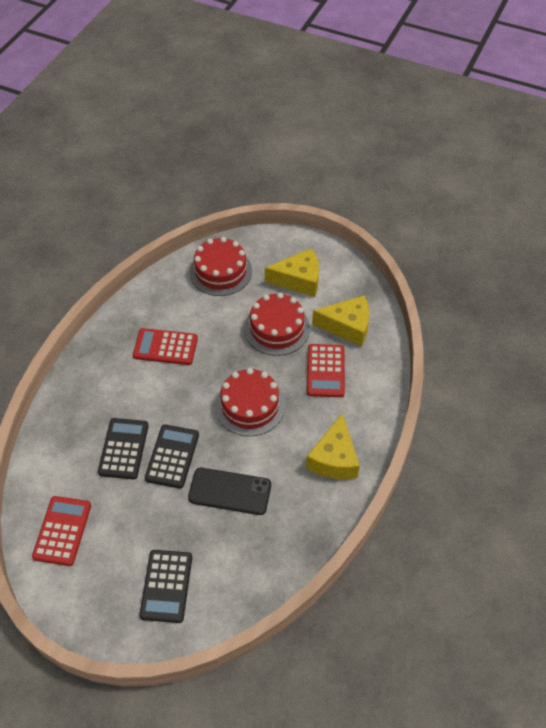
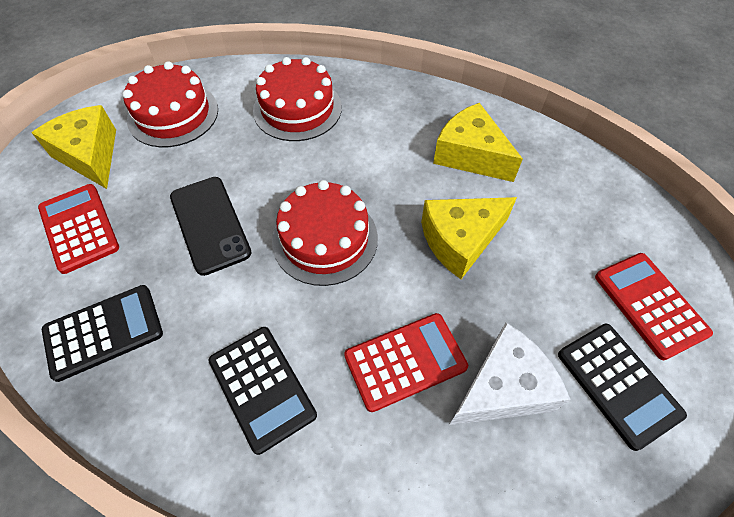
white cheese: 0 -> 1

